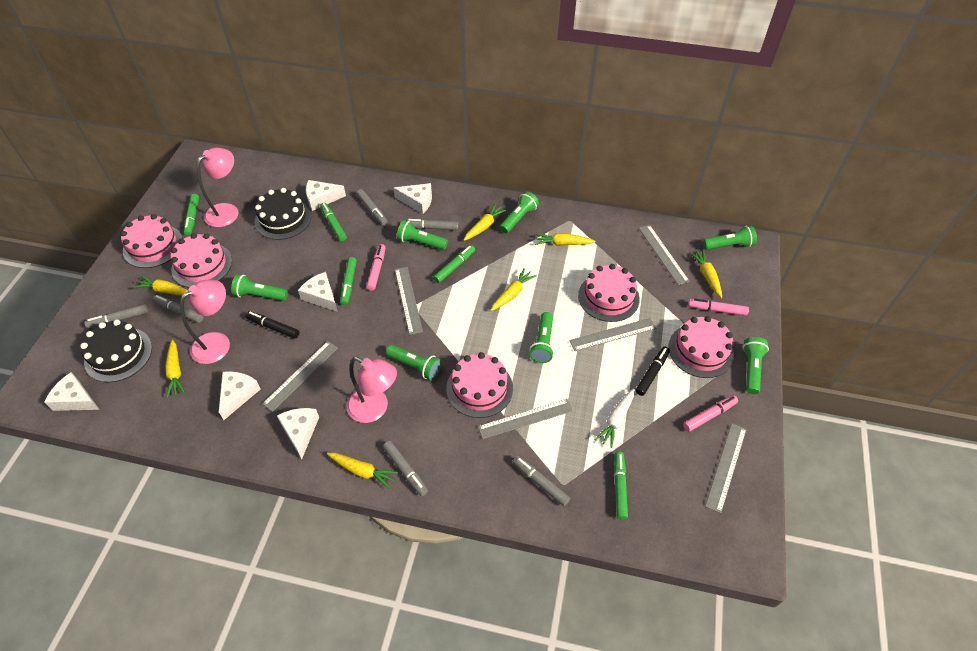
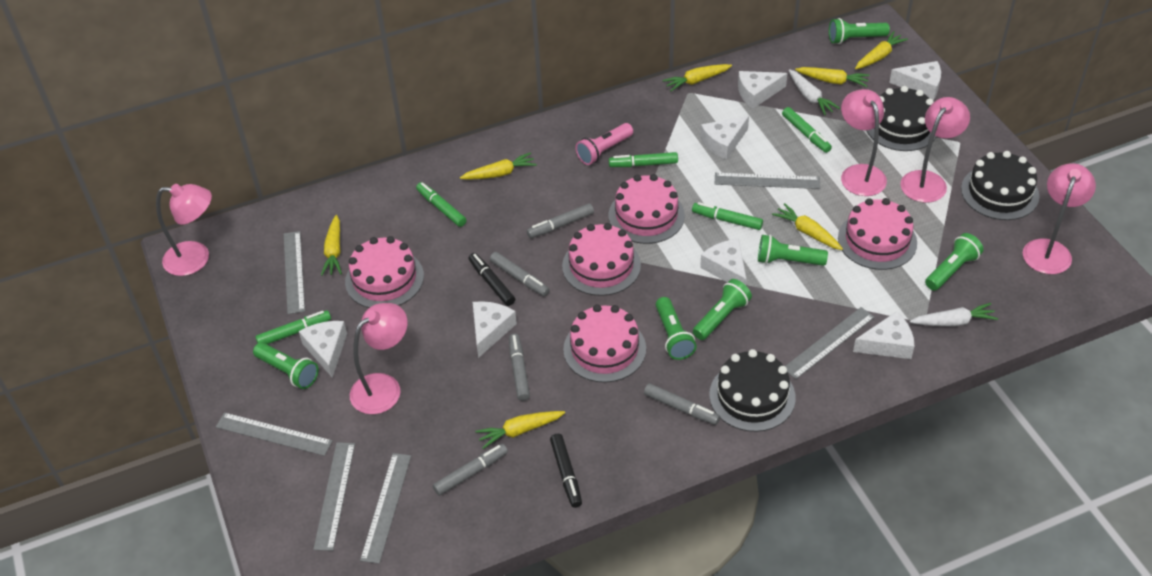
black cake: 2 -> 3
green flashlight: 7 -> 6
grey marker: 6 -> 5
pink flashlight: 0 -> 1
pink lamp: 3 -> 5
pink marker: 3 -> 0
white carrot: 1 -> 2
white cheese: 6 -> 7

